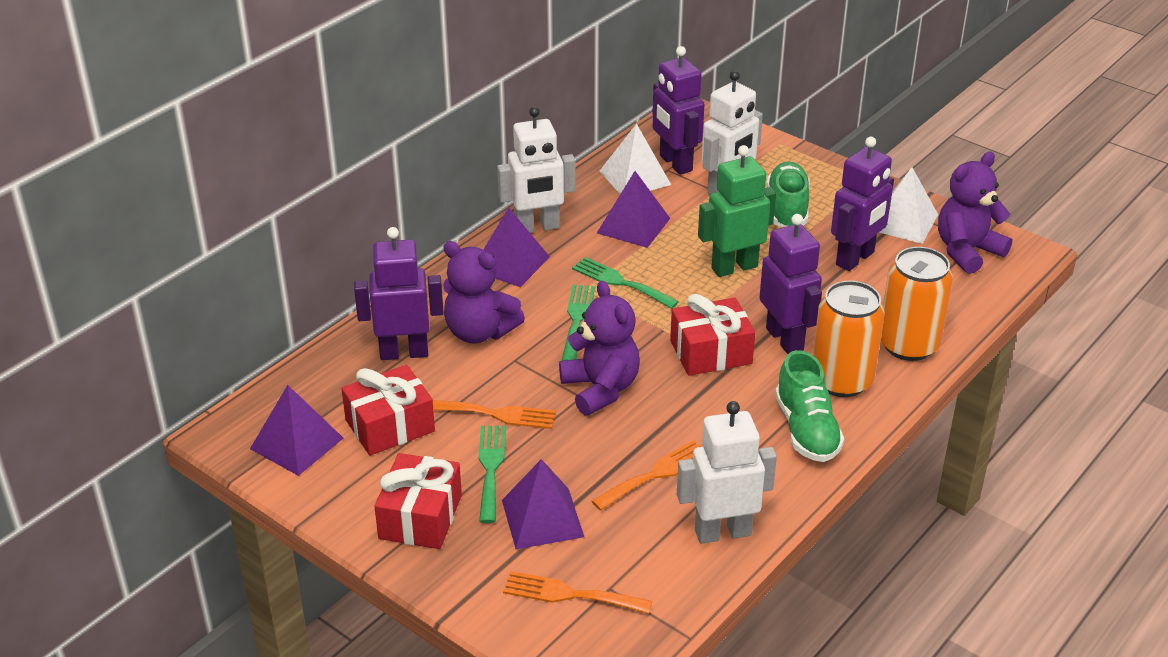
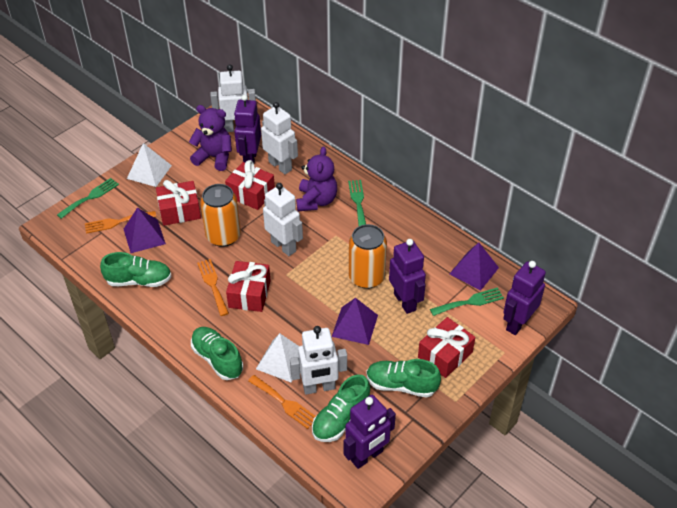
green robot: 1 -> 0
green shoe: 2 -> 4
purple pyramid: 4 -> 3
purple teddy bear: 3 -> 2
red gift: 3 -> 4
white robot: 3 -> 4

